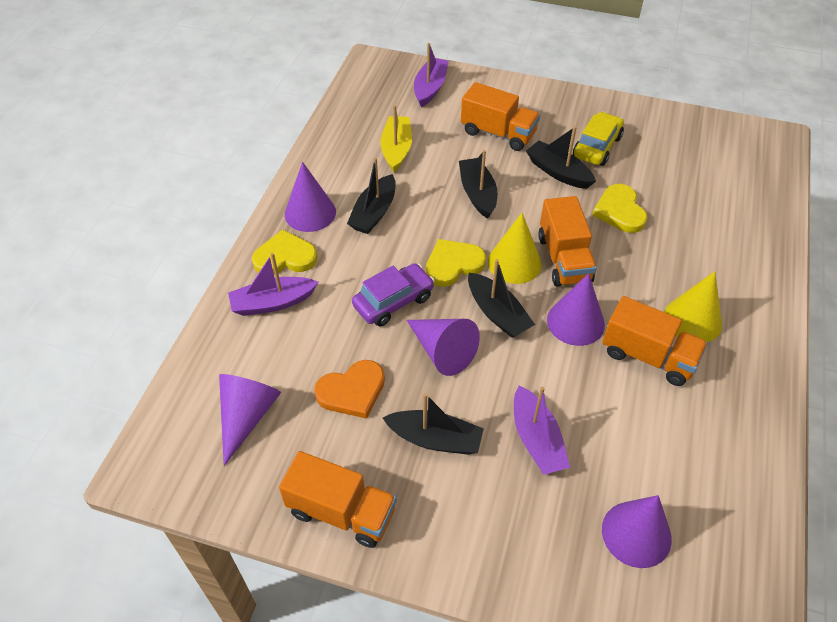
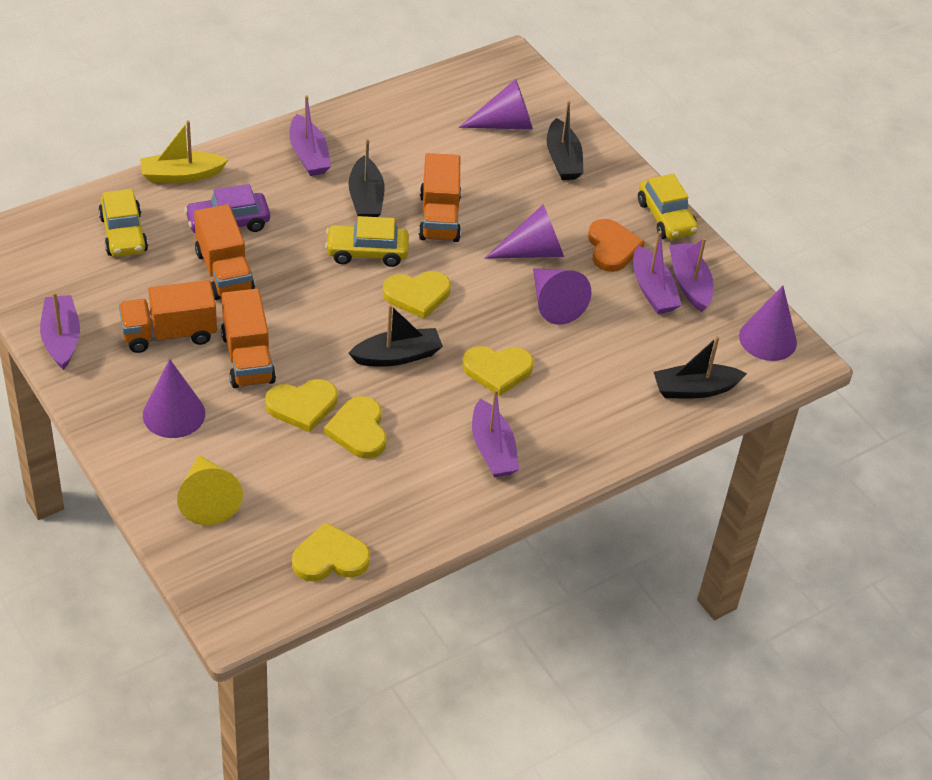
black boat: 5 -> 4
purple boat: 3 -> 5
yellow car: 1 -> 3
yellow cone: 2 -> 1
yellow heart: 3 -> 5

